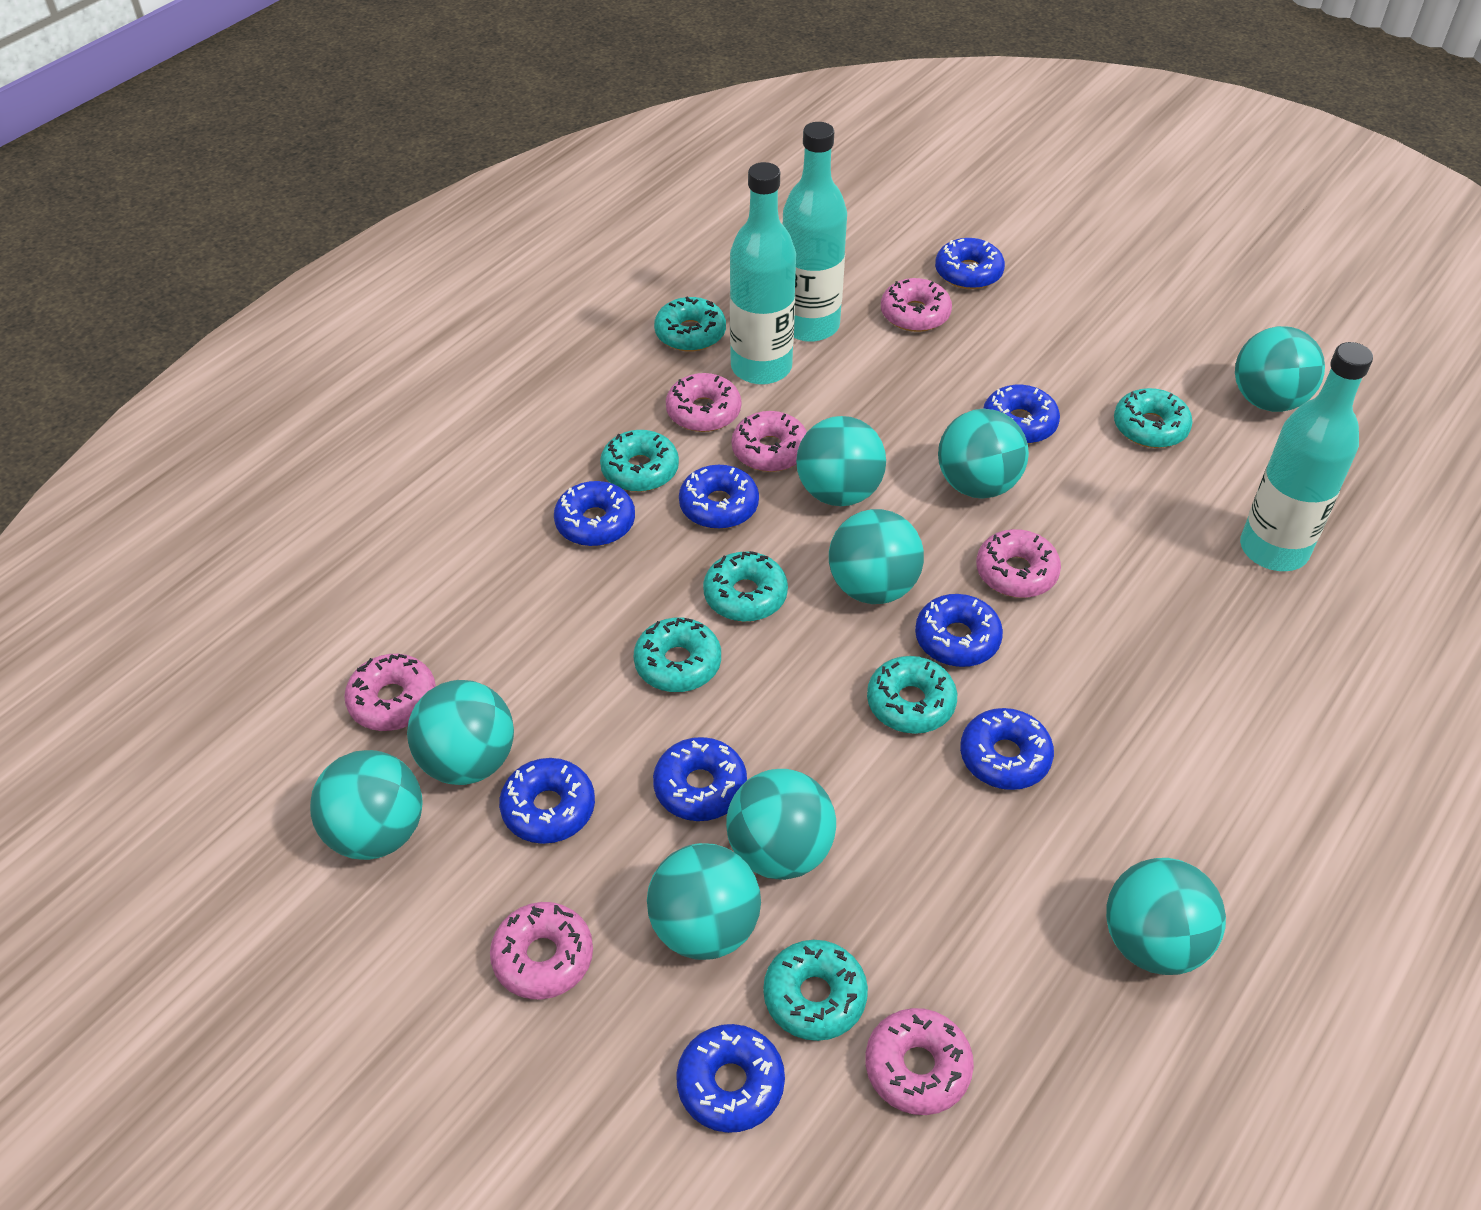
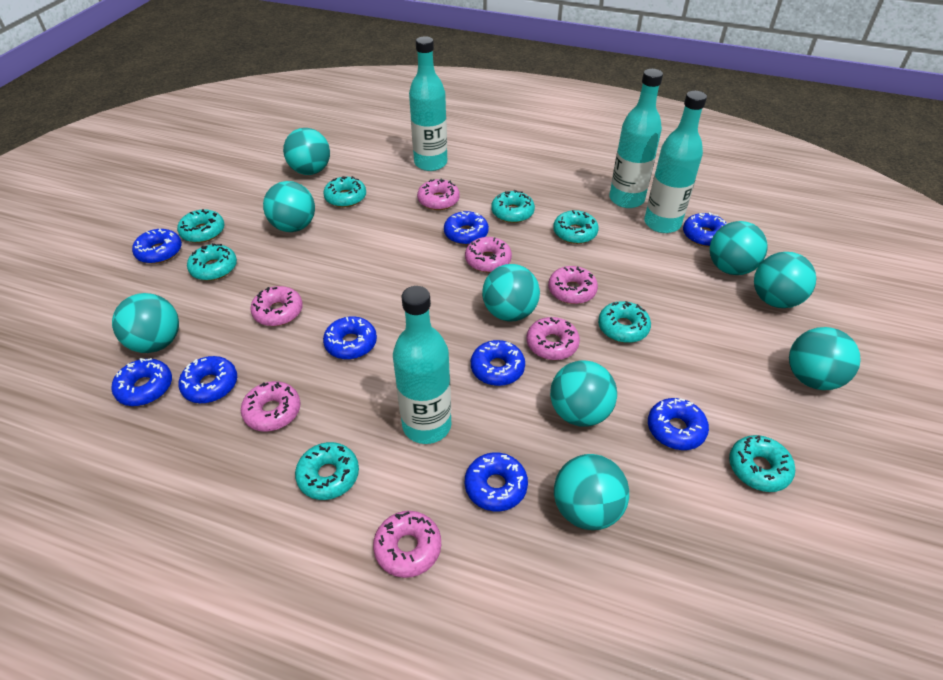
turquoise bottle: 3 -> 4
turquoise donut: 7 -> 8

